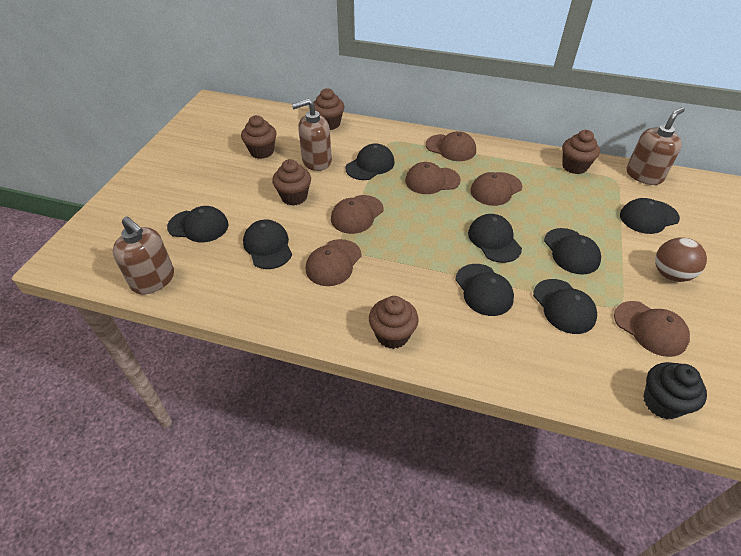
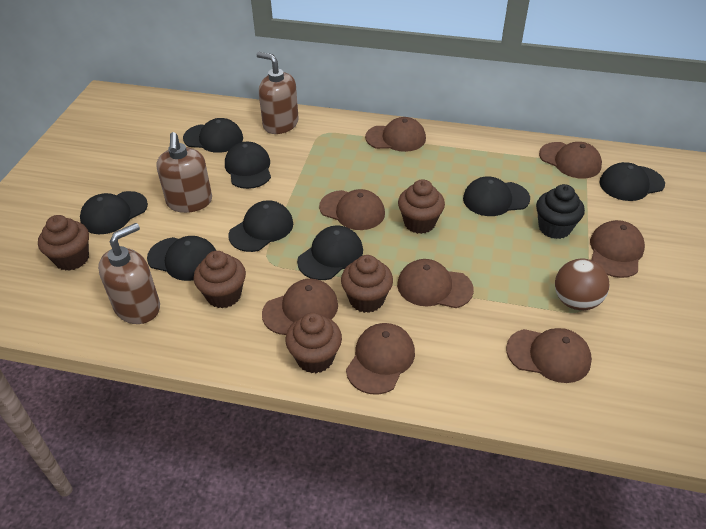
brown cap: 6 -> 8

